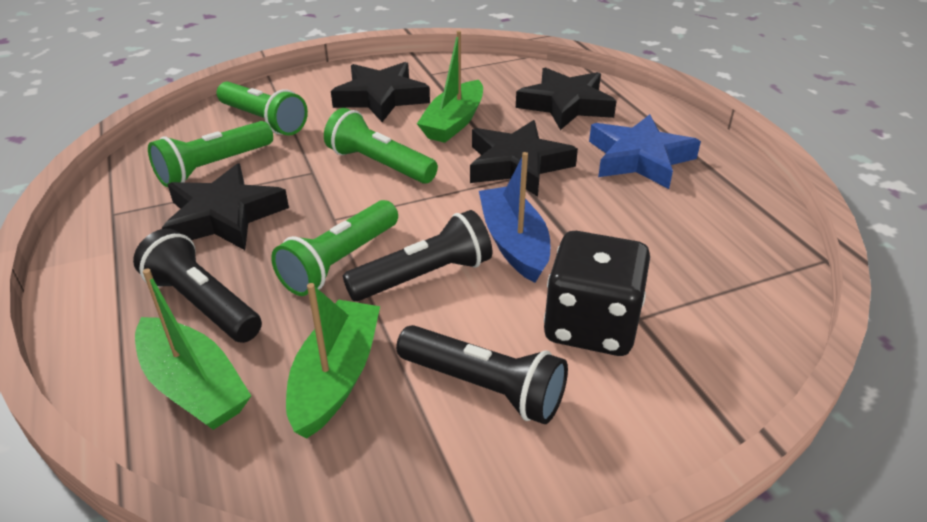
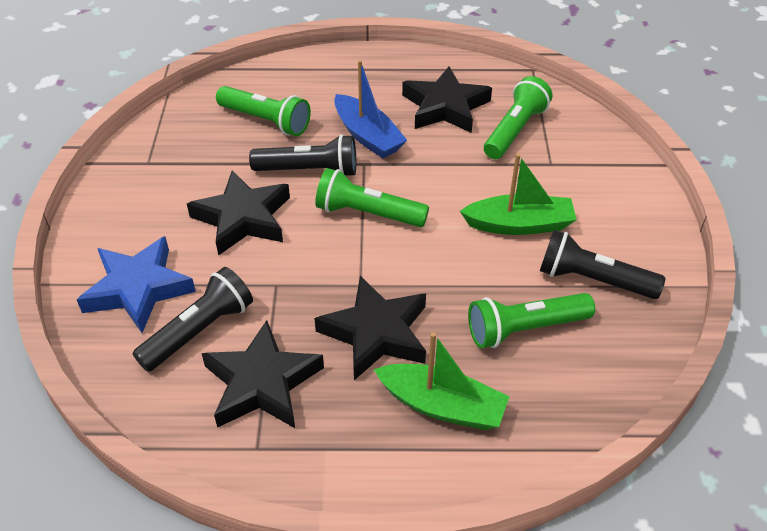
black dice: 1 -> 0
green boat: 3 -> 2

